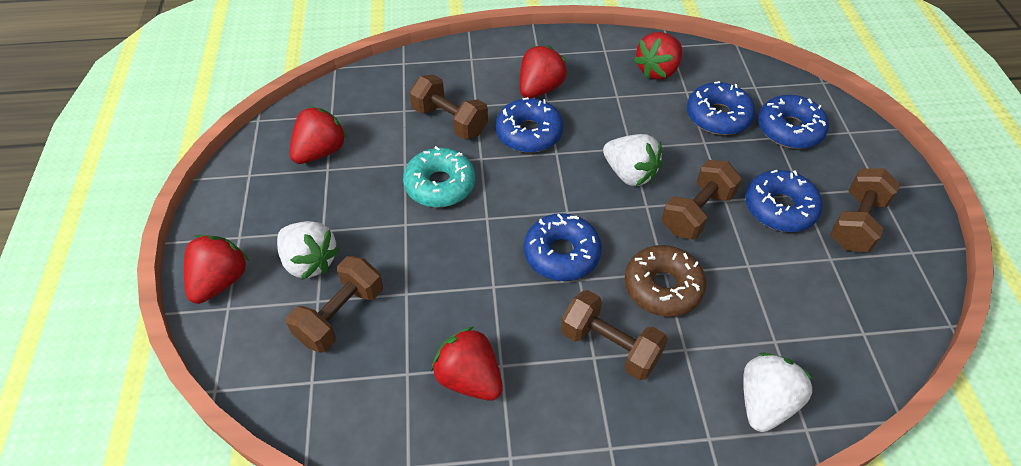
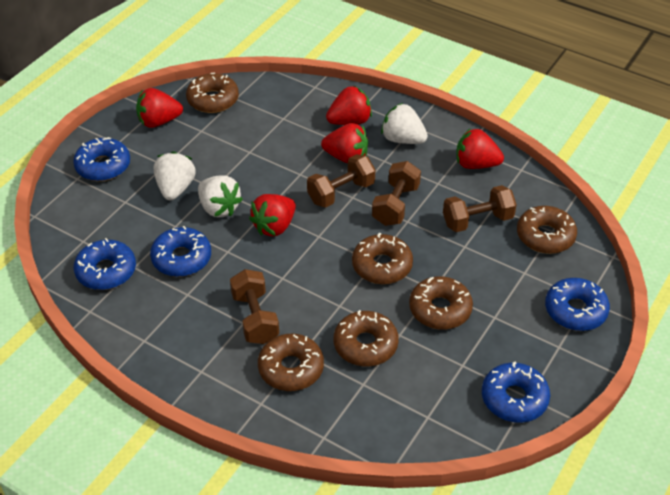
brown donut: 1 -> 6
brown dumbbell: 5 -> 4
turquoise donut: 1 -> 0

